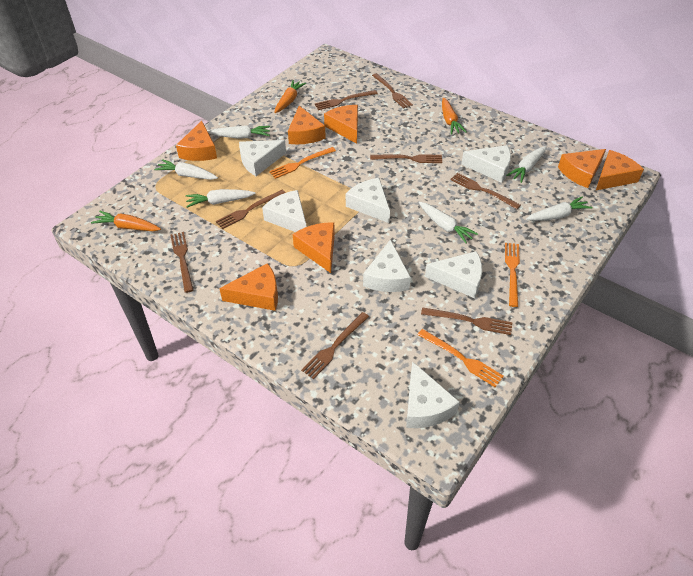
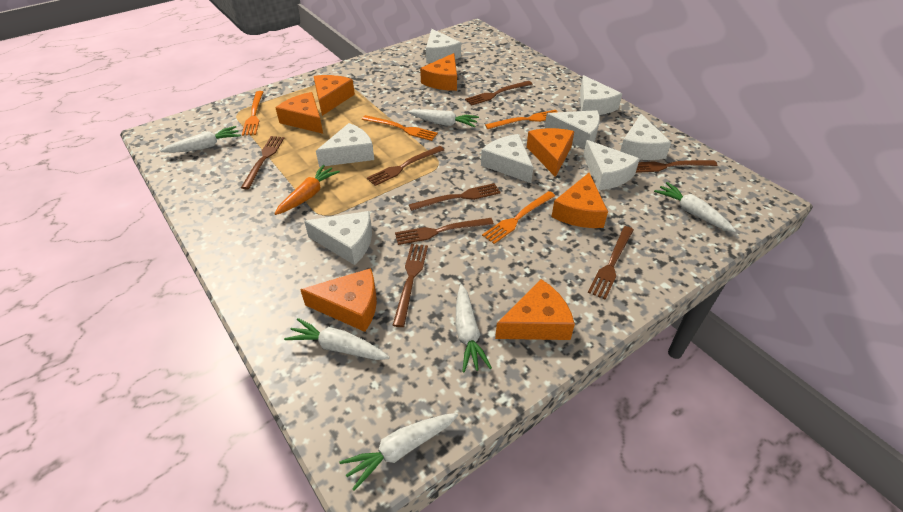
orange carrot: 3 -> 1
orange fork: 3 -> 4
white cheese: 7 -> 8

